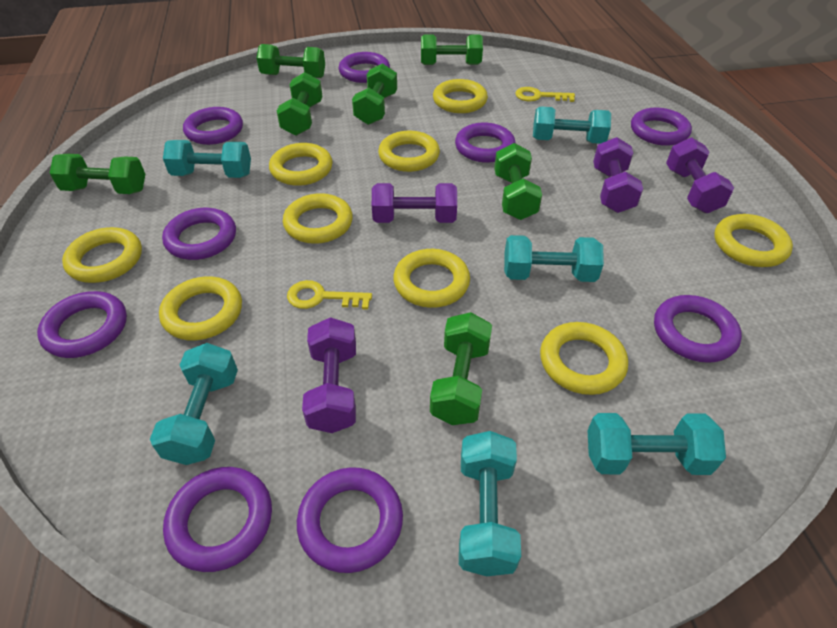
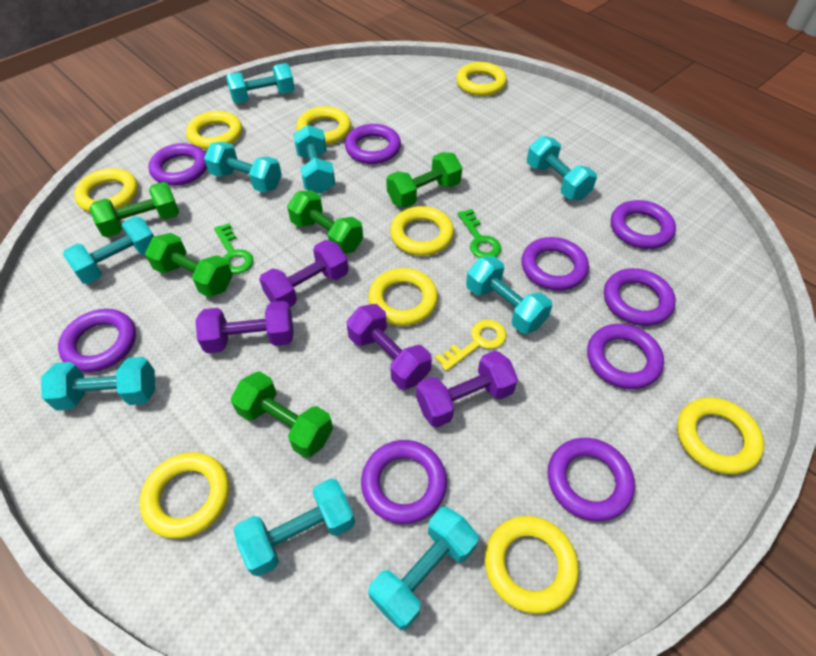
green dumbbell: 7 -> 5
green key: 0 -> 2
turquoise dumbbell: 6 -> 9
yellow key: 2 -> 1

